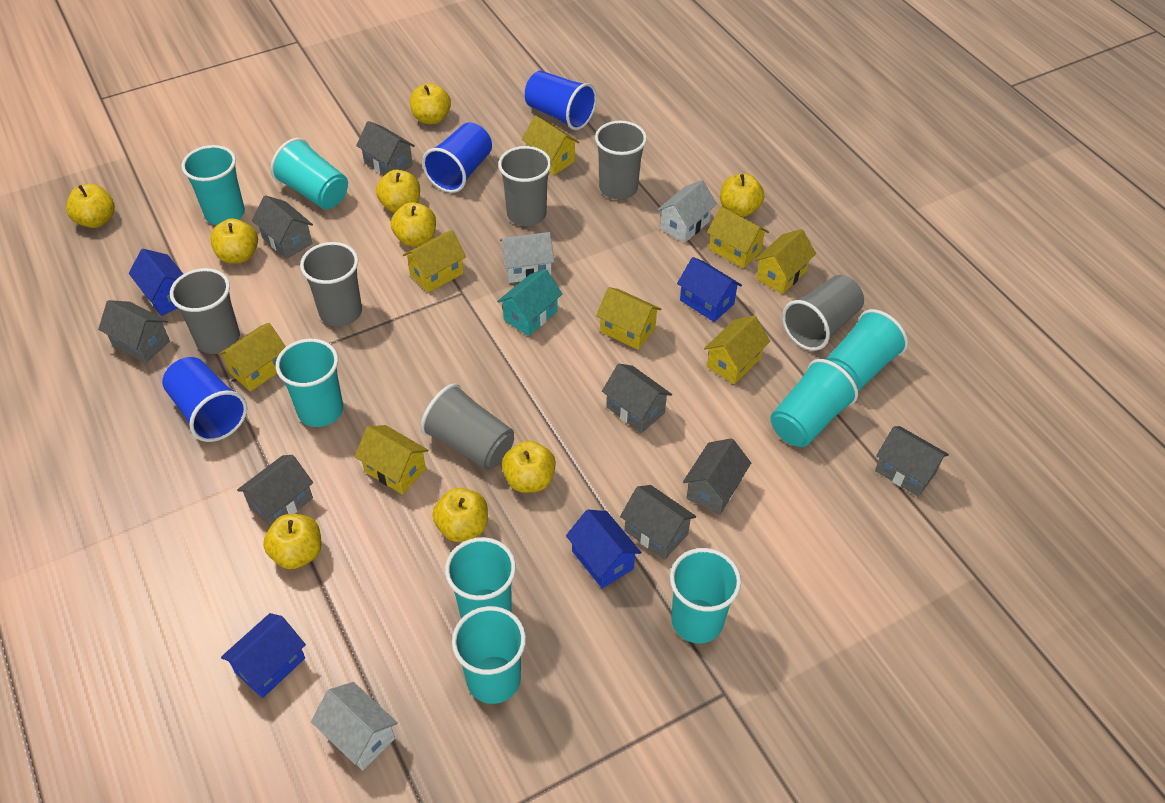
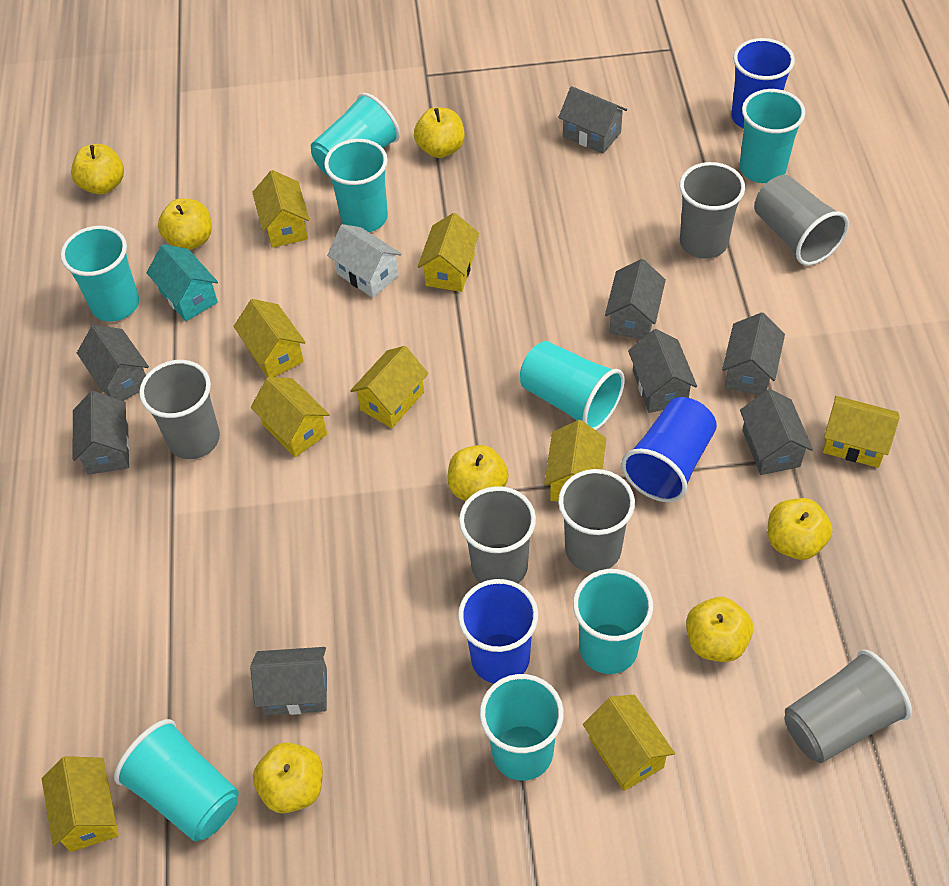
blue house: 4 -> 0
white house: 3 -> 1
yellow apple: 9 -> 7
yellow house: 8 -> 9

